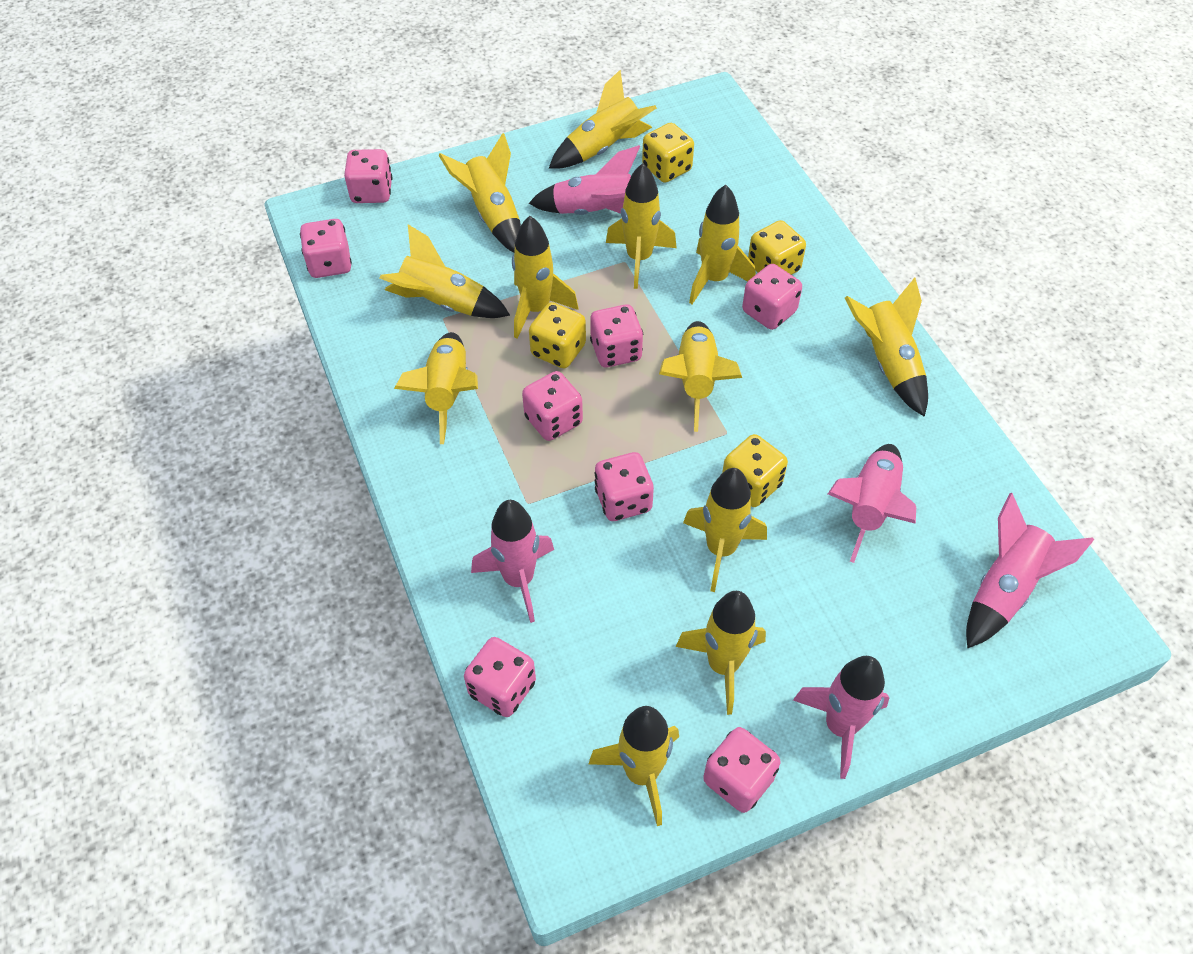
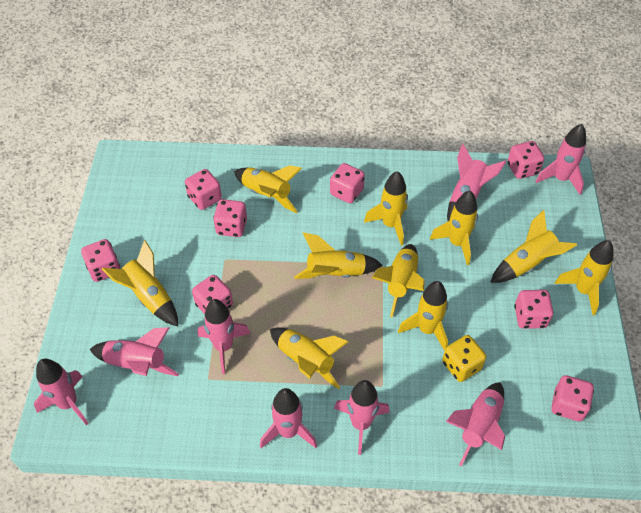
pink rocket: 5 -> 8
yellow dice: 4 -> 1
yellow rocket: 12 -> 10

